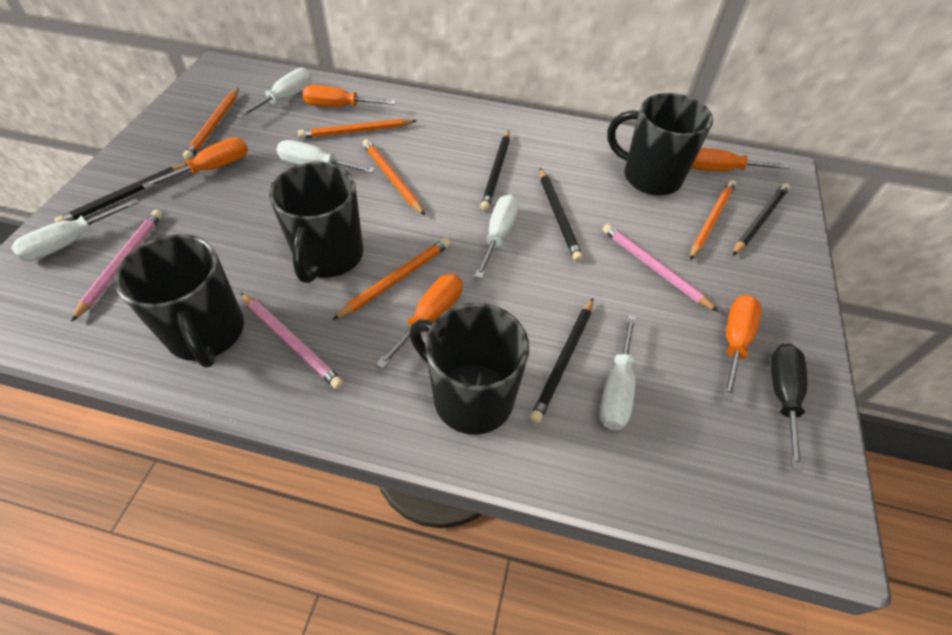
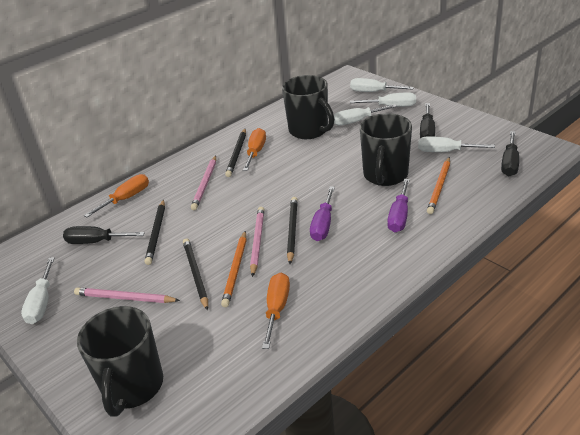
black mug: 4 -> 3
black pencil: 5 -> 4
black screwdriver: 1 -> 3
orange pencil: 5 -> 2
orange screwdriver: 5 -> 3
purple screwdriver: 0 -> 2

